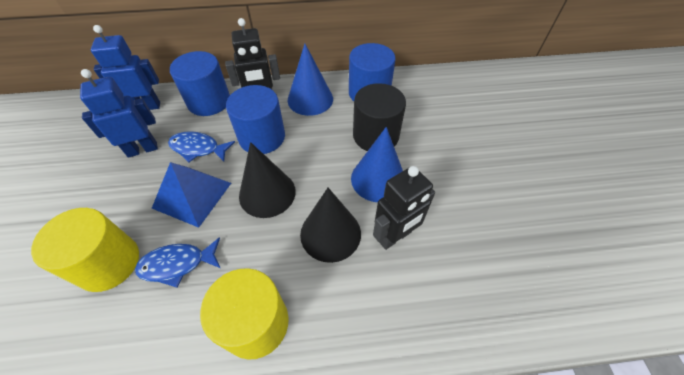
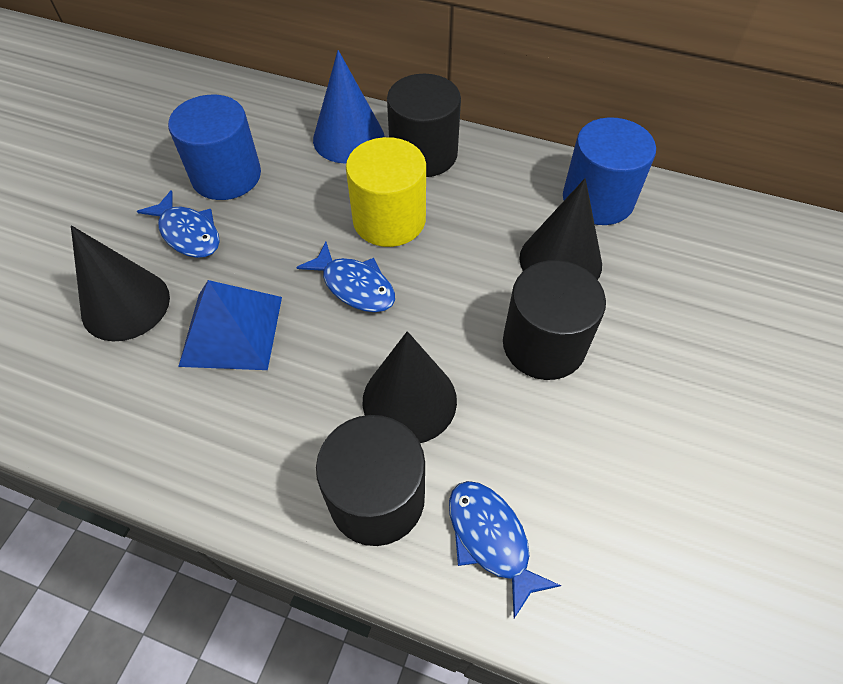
black cone: 2 -> 3
black cylinder: 1 -> 3
black robot: 2 -> 0
blue cone: 2 -> 1
blue cylinder: 3 -> 2
blue fish: 2 -> 3
blue robot: 2 -> 0
yellow cylinder: 2 -> 1

